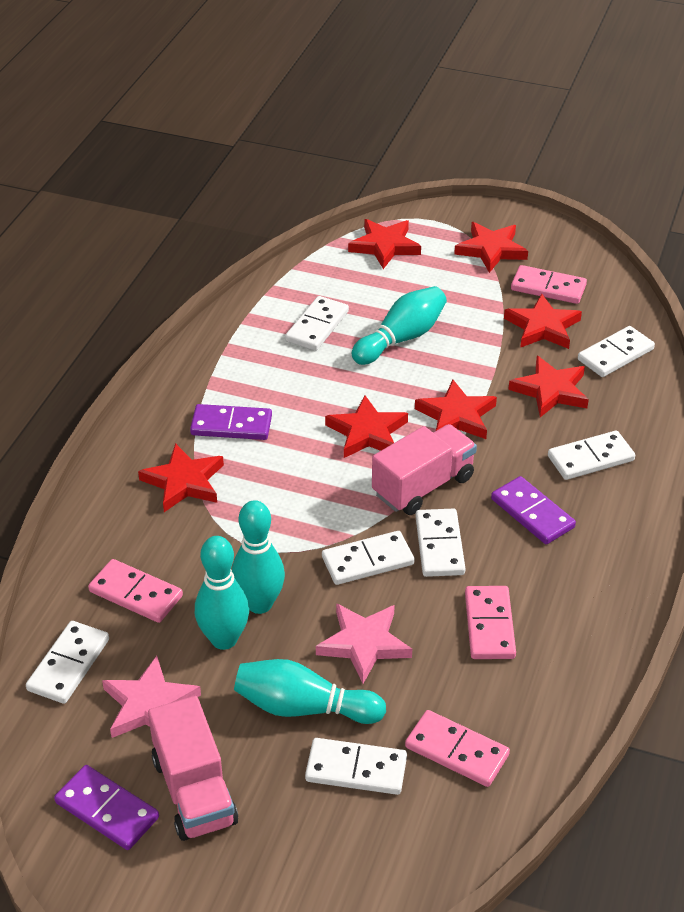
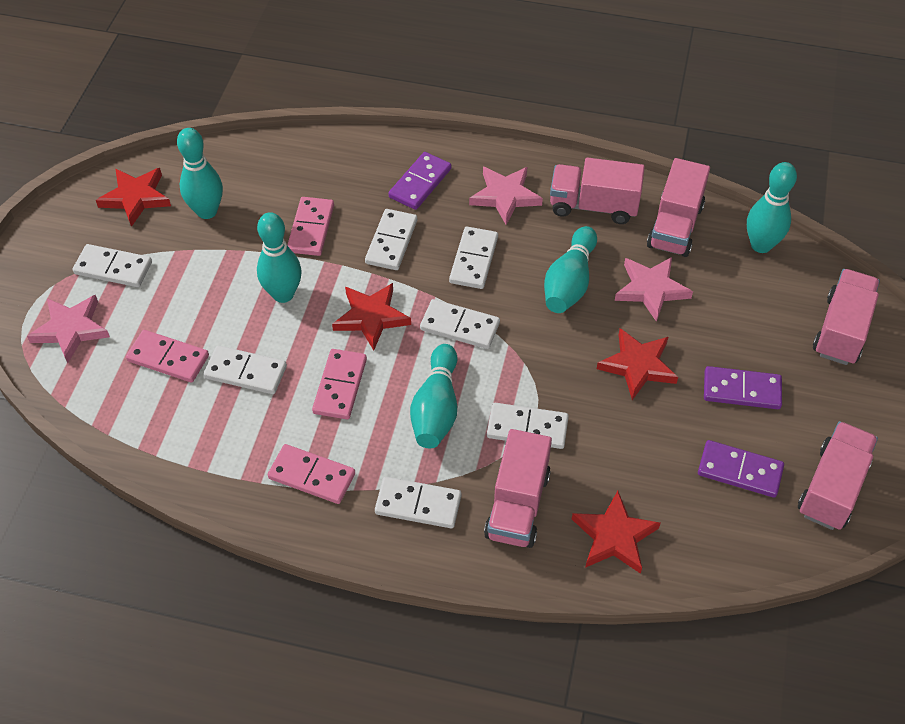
pink star: 2 -> 3
pink truck: 2 -> 5
red star: 7 -> 4
turquoise bowling pin: 4 -> 5

